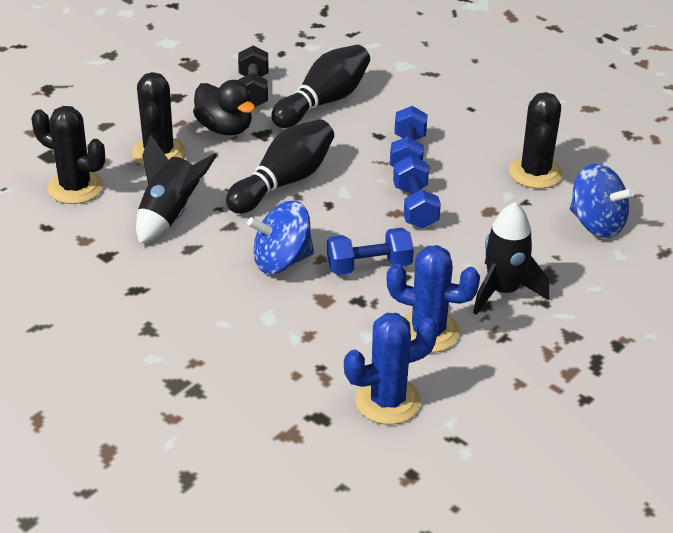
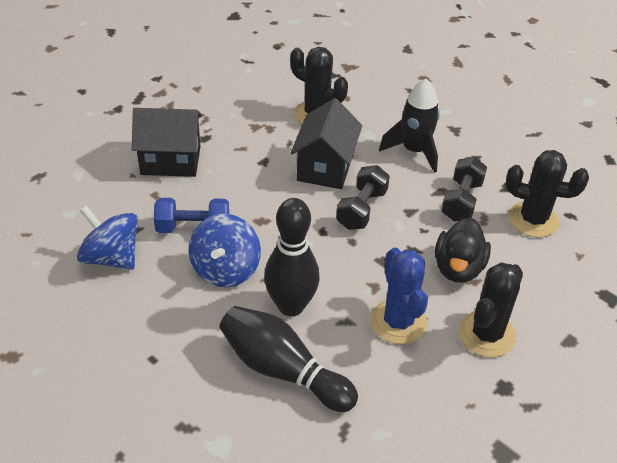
black dumbbell: 1 -> 2
black house: 0 -> 2
black rocket: 2 -> 1
blue cactus: 2 -> 1
blue dumbbell: 3 -> 1

